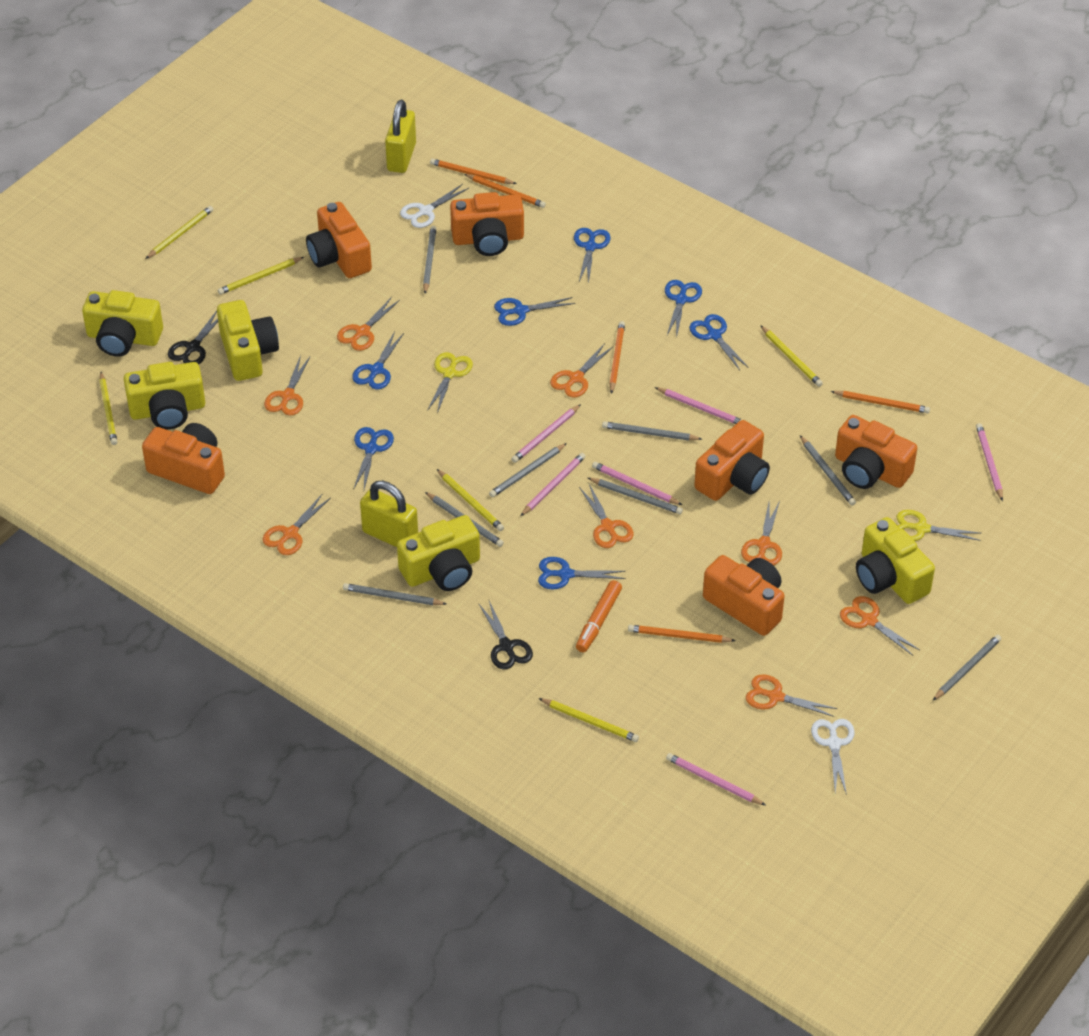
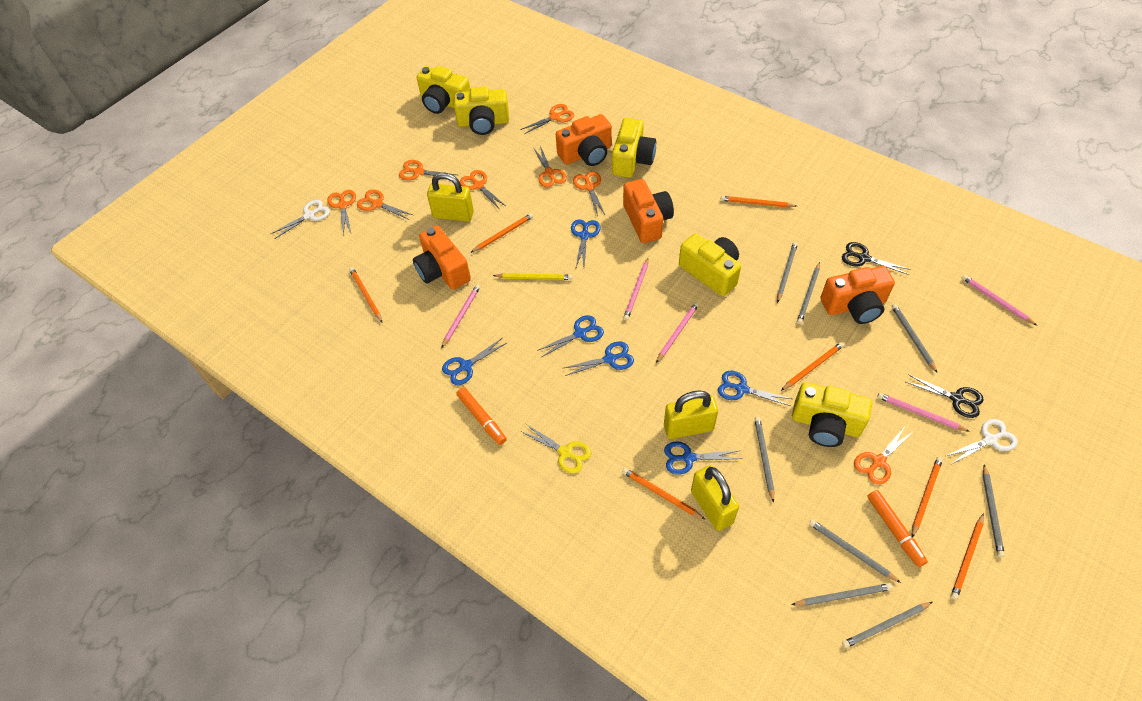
blue scissors: 7 -> 6
orange camera: 6 -> 4
orange marker: 1 -> 2
orange pencil: 5 -> 7
pink pencil: 6 -> 5
yellow padlock: 2 -> 3
yellow pencil: 6 -> 1
yellow scissors: 2 -> 1

